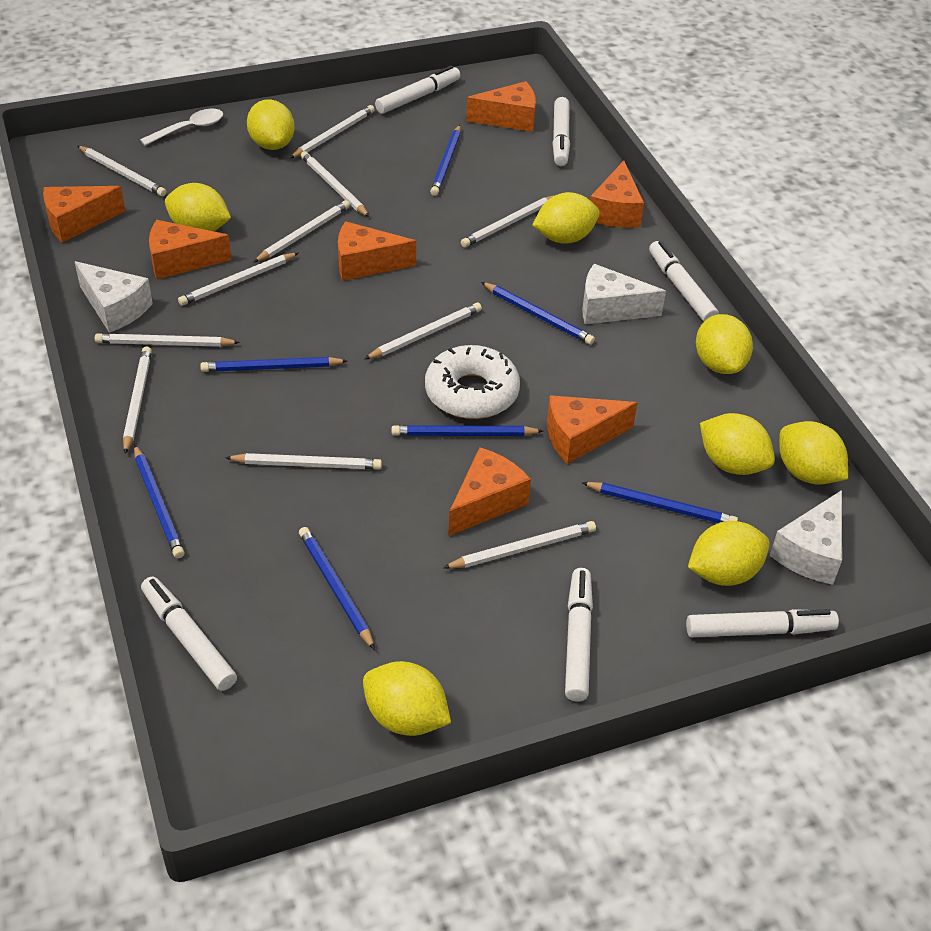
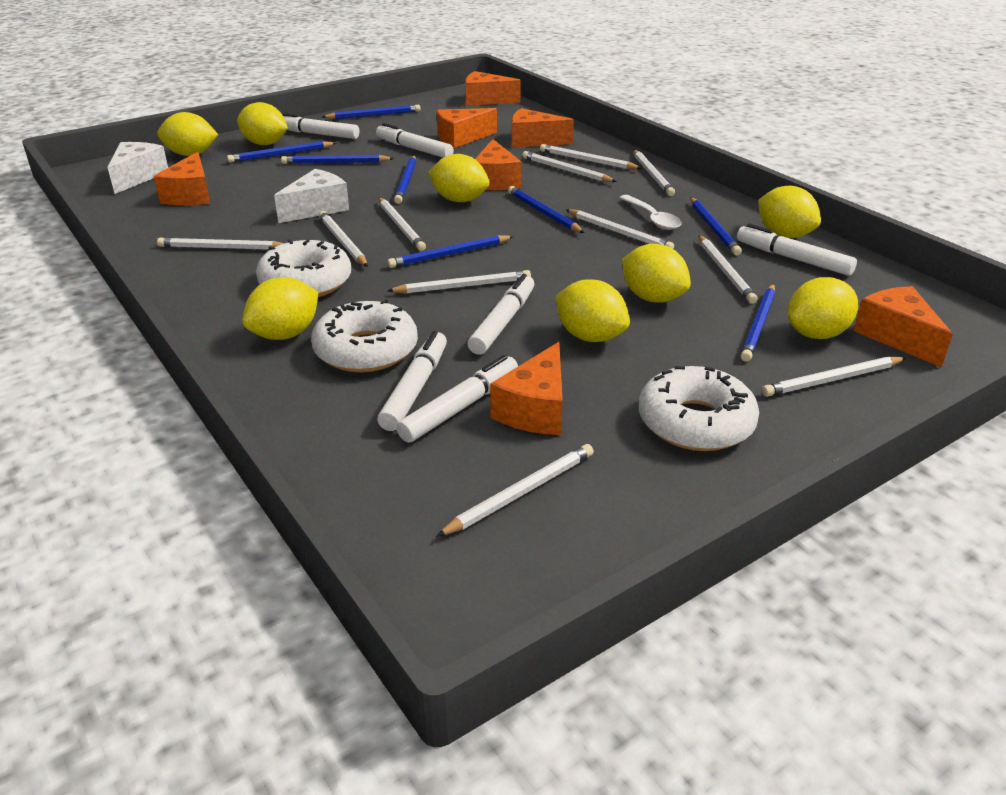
blue pencil: 7 -> 8
white cheese: 3 -> 2
white donut: 1 -> 3

